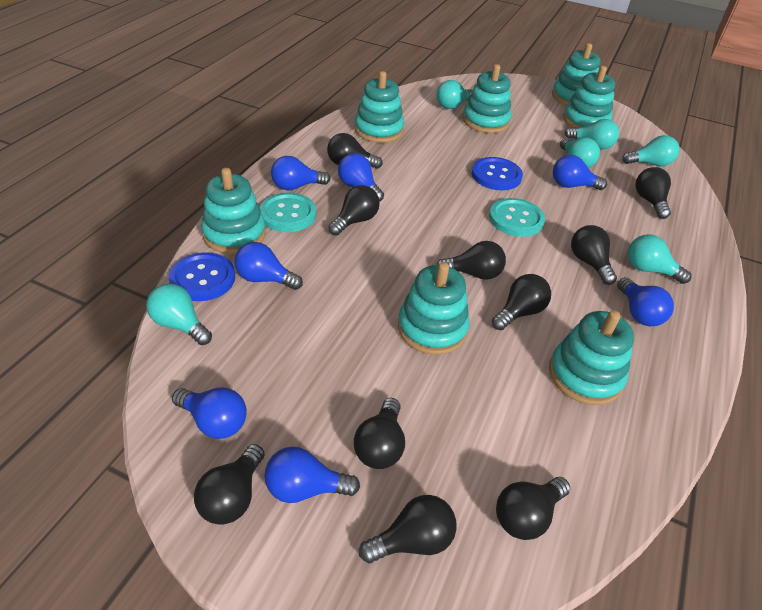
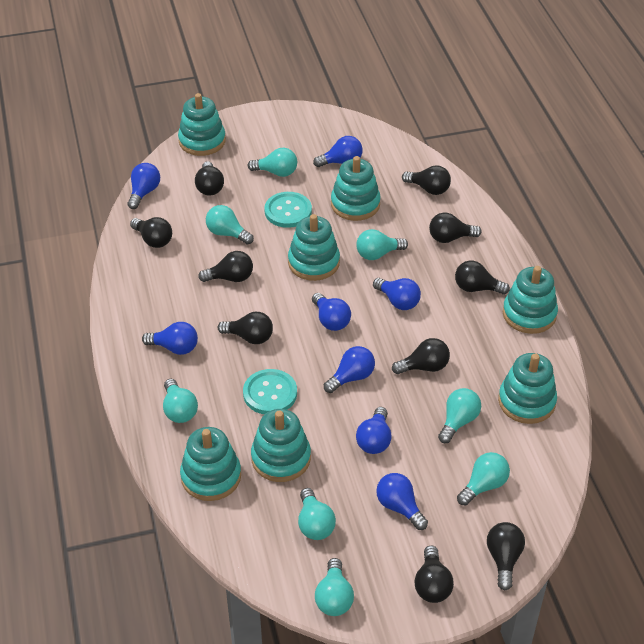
blue button: 2 -> 0
blue light bulb: 7 -> 8
turquoise light bulb: 6 -> 8

